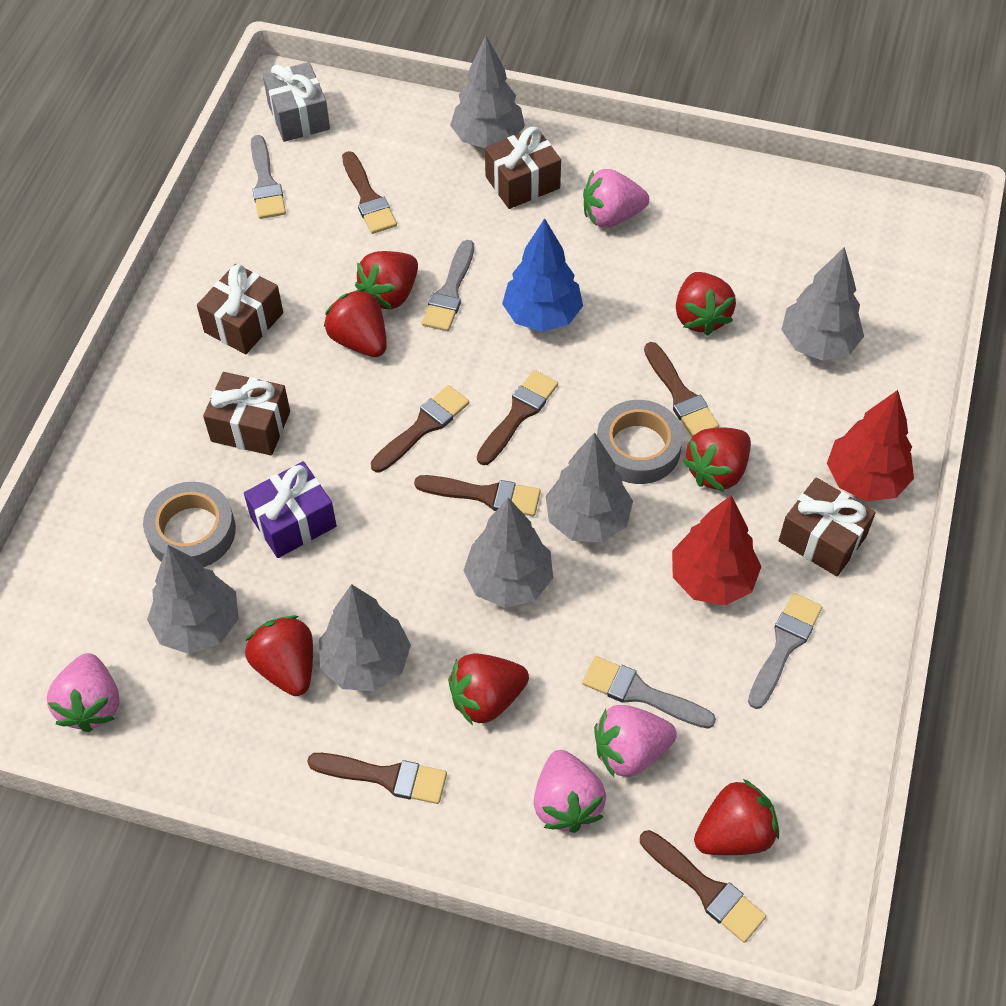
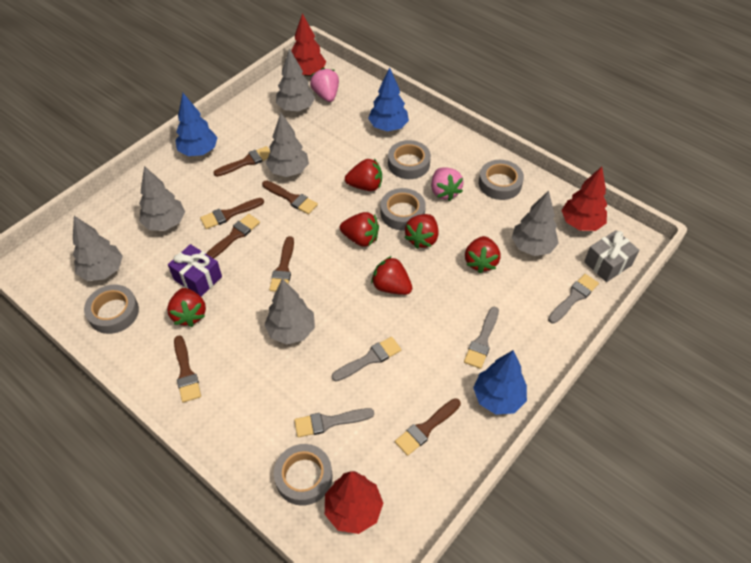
blue tree: 1 -> 3
brown gift: 4 -> 0
grey tape: 2 -> 5
pink strawberry: 4 -> 2
red strawberry: 7 -> 6
red tree: 2 -> 3

